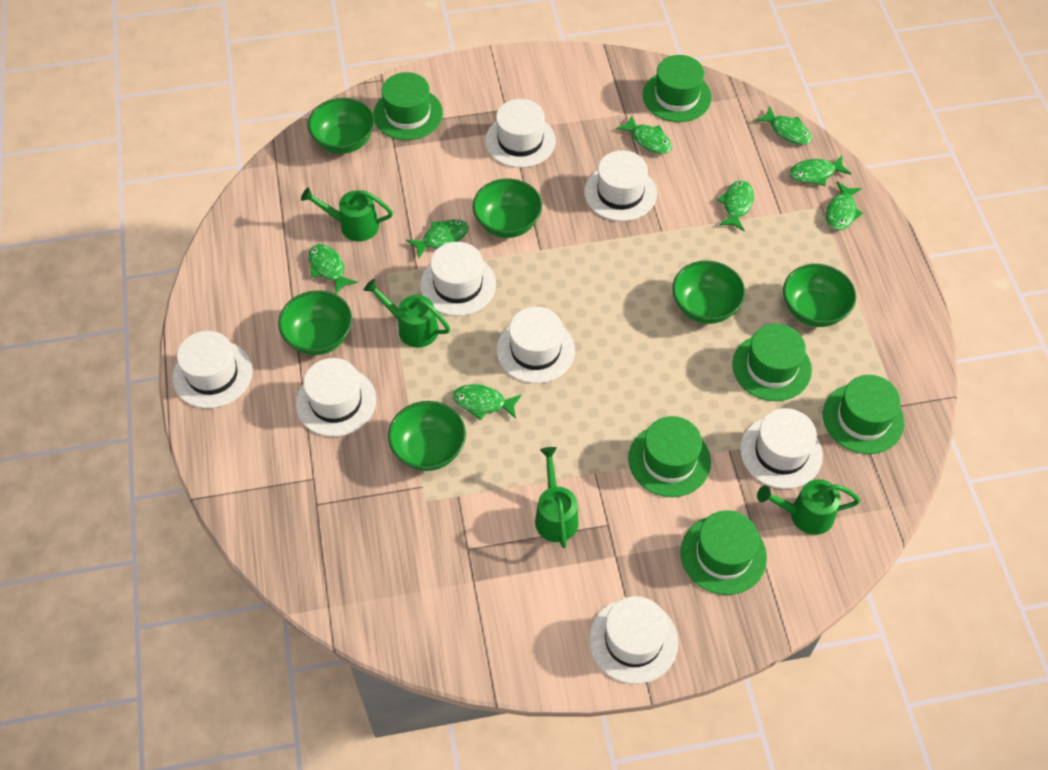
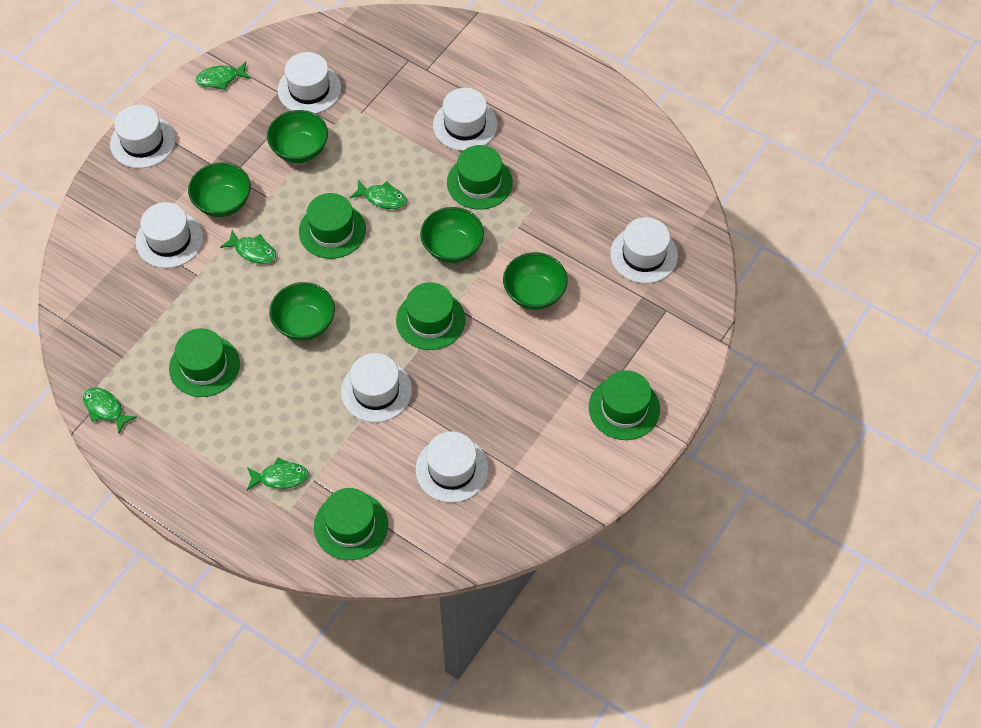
green bowl: 6 -> 5
green fish: 8 -> 5
green watering can: 4 -> 0
white hat: 8 -> 7

